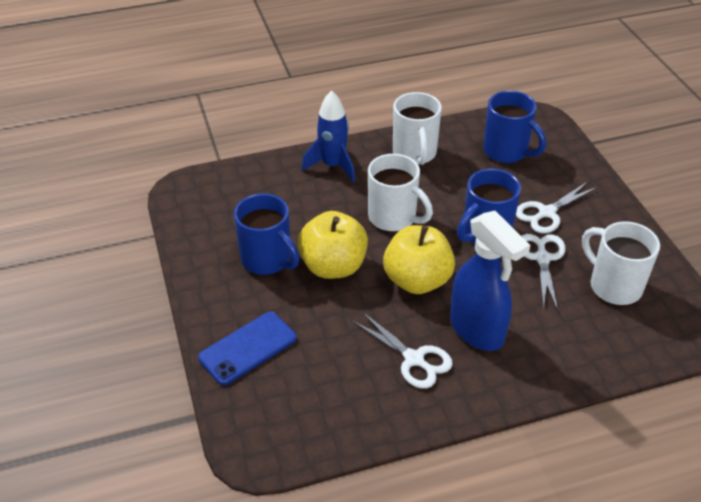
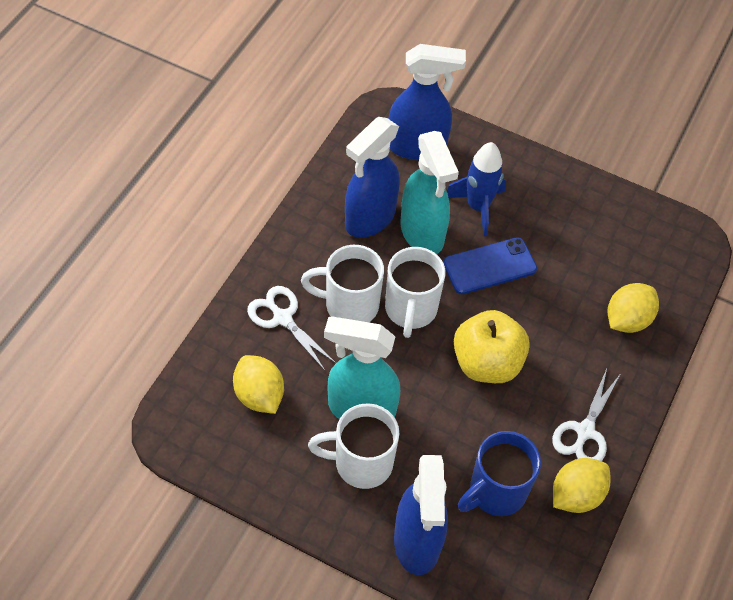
blue mug: 3 -> 1
blue spray bottle: 1 -> 3
turquoise spray bottle: 0 -> 2
white scissors: 3 -> 2
yellow apple: 2 -> 1
yellow lemon: 0 -> 3

